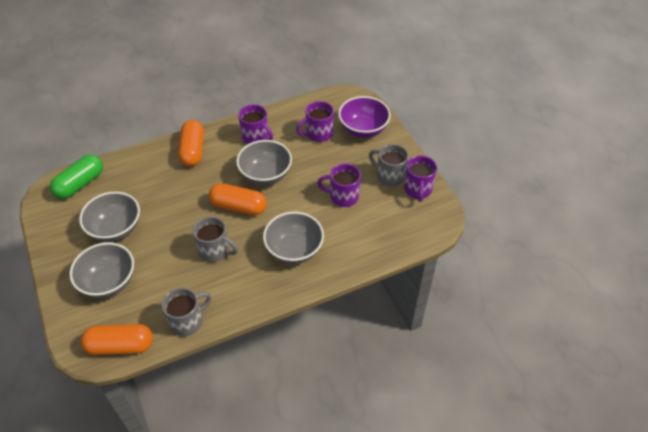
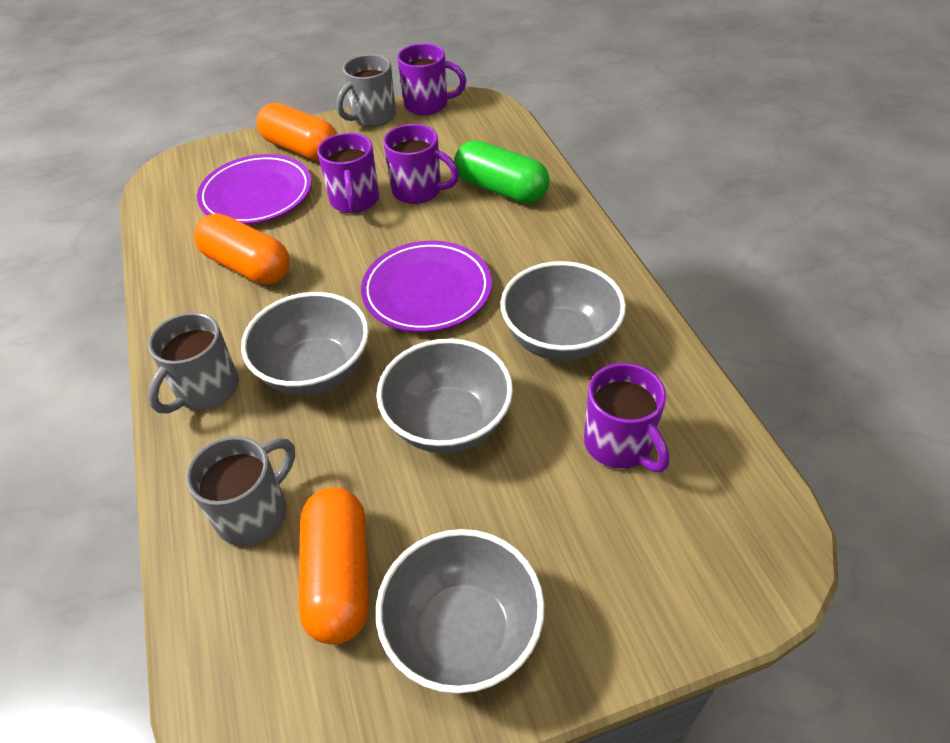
purple bowl: 1 -> 0
purple plate: 0 -> 2

